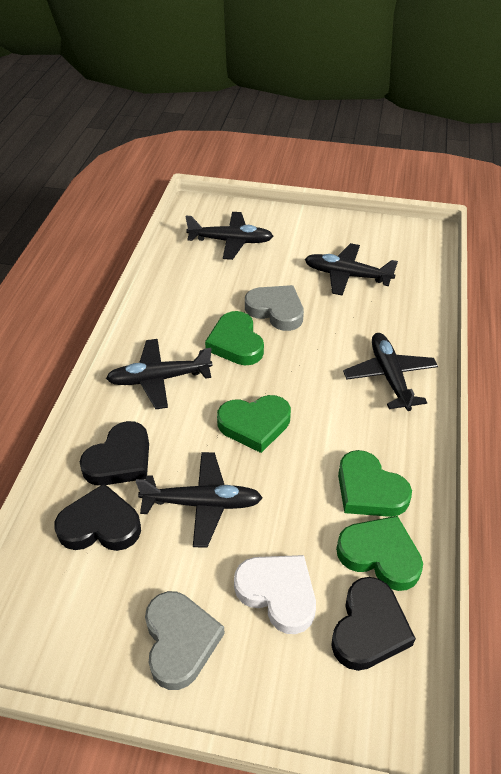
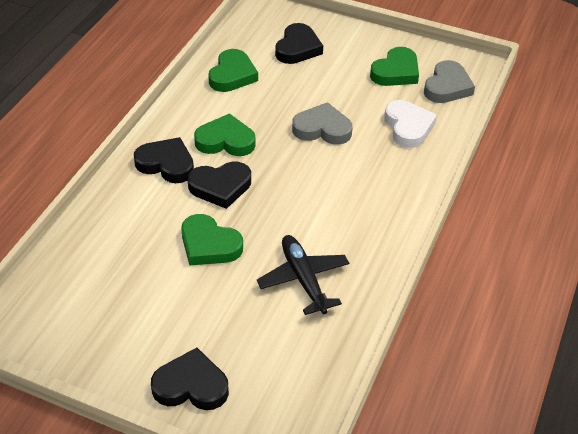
black heart: 3 -> 4
black plane: 5 -> 1

